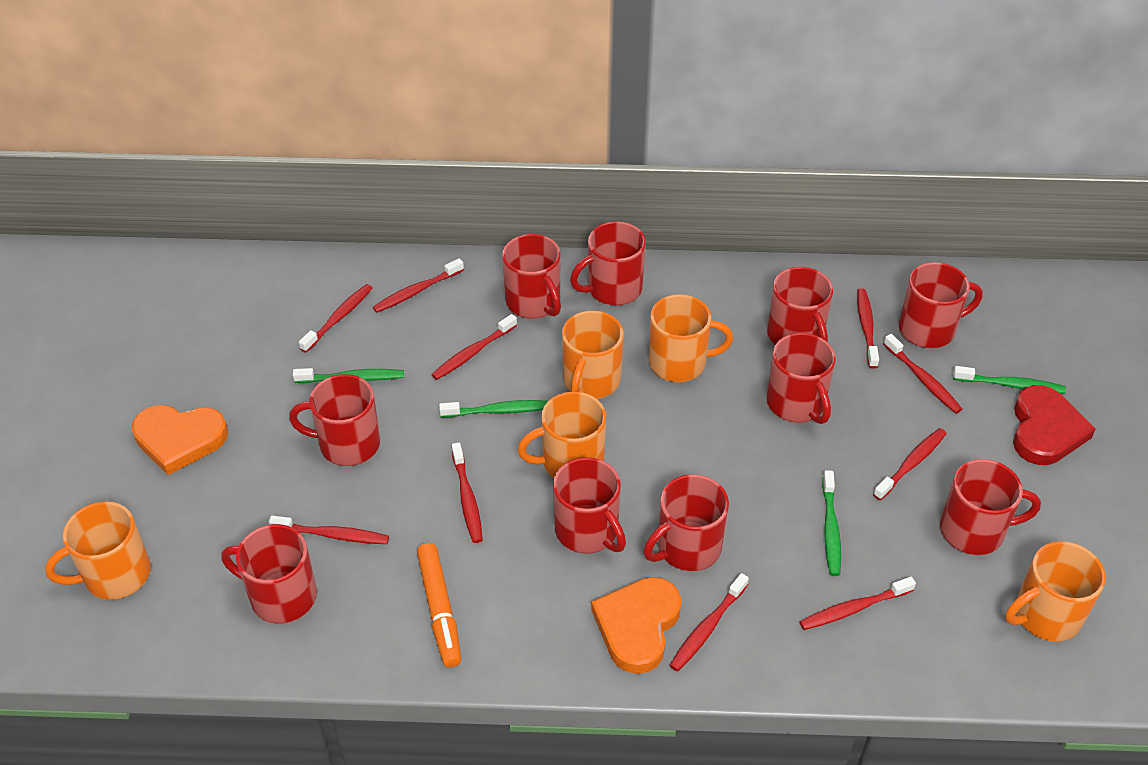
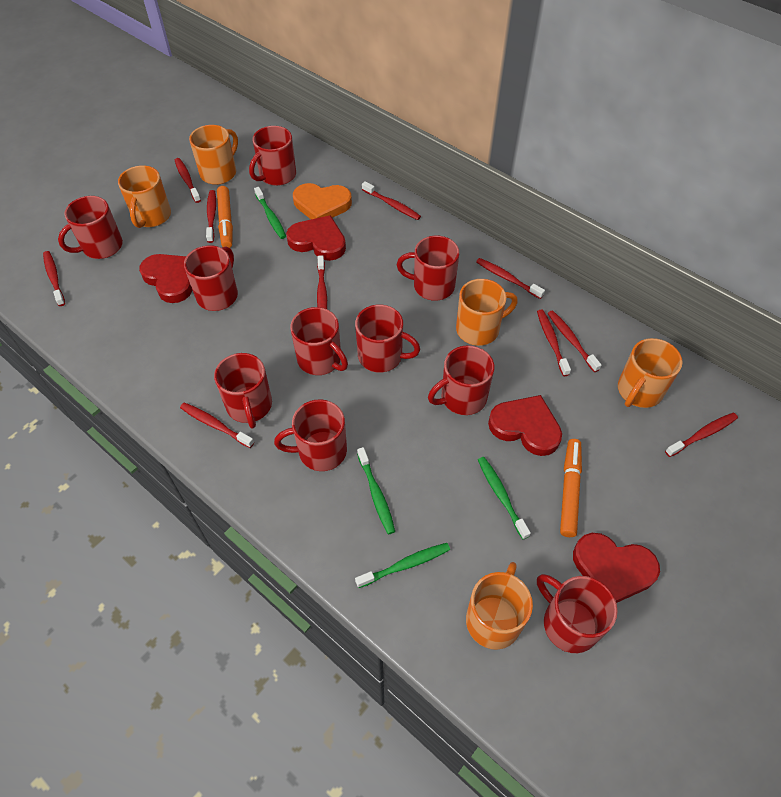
orange heart: 2 -> 1
orange marker: 1 -> 2
red heart: 1 -> 4

